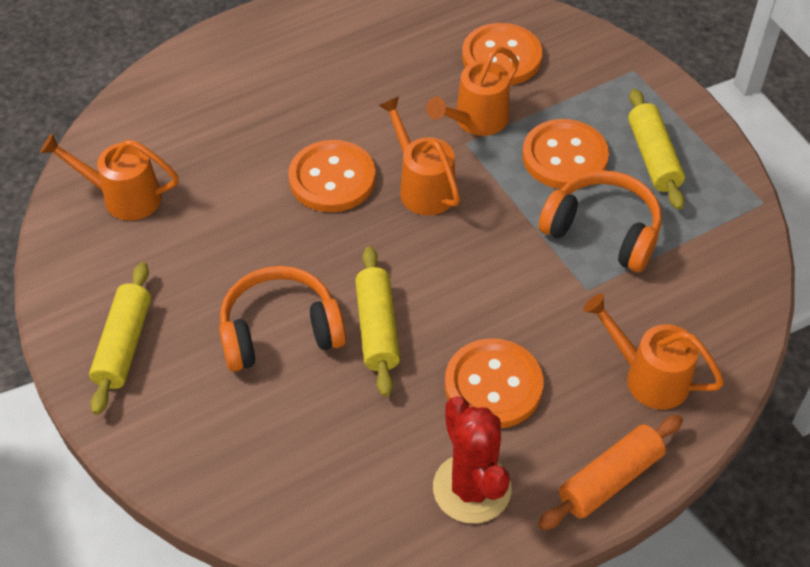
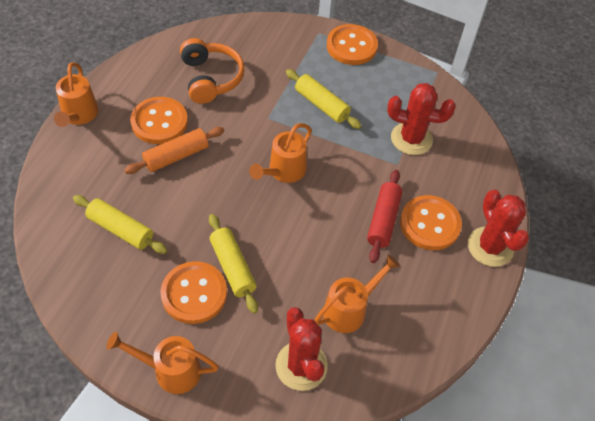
orange headphones: 2 -> 1
red cactus: 1 -> 3
red rolling pin: 0 -> 1

